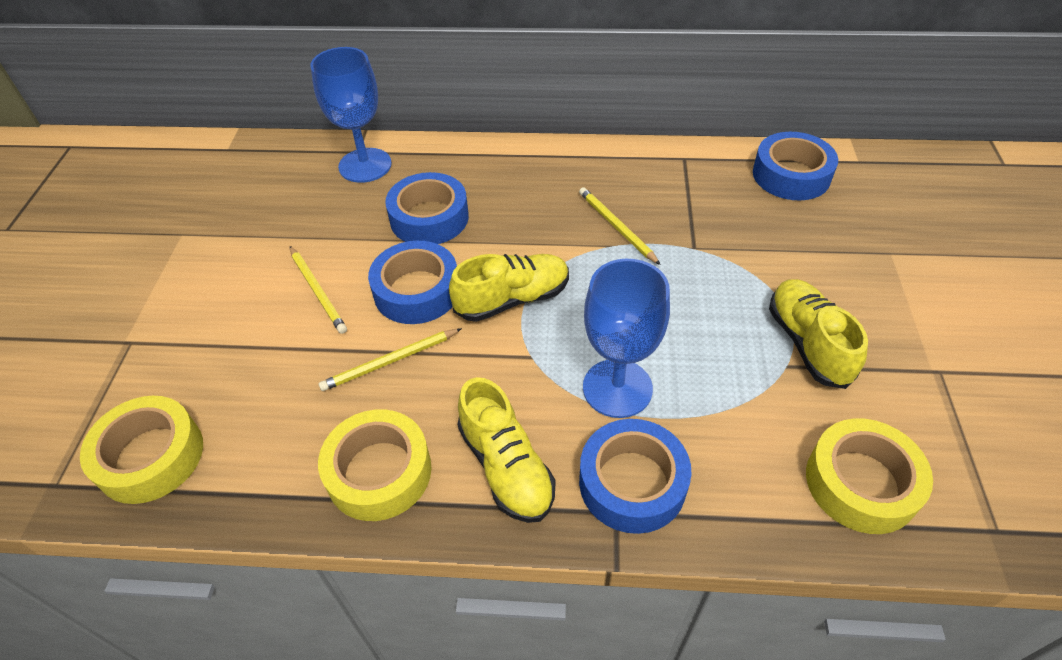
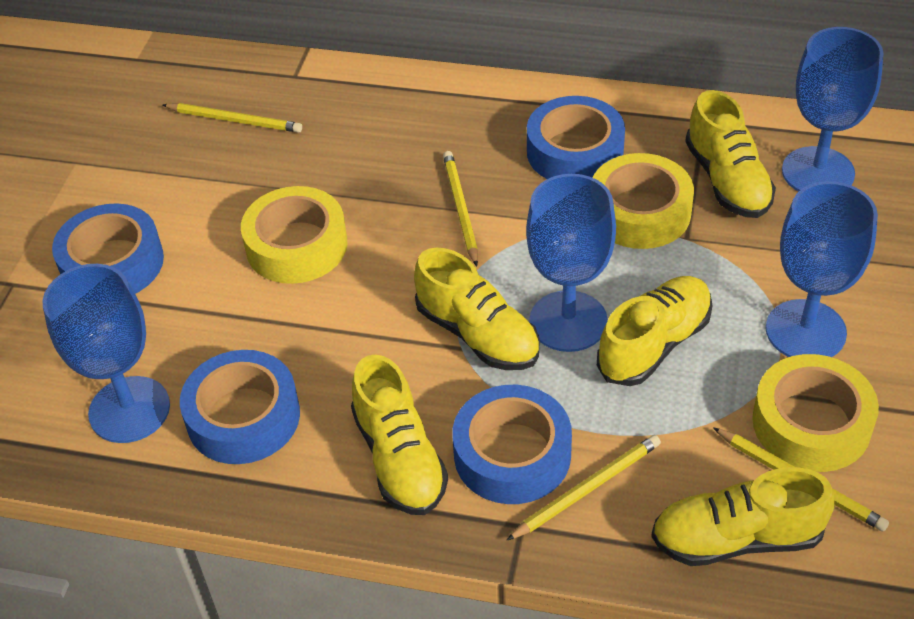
blue goblet: 2 -> 4
yellow pencil: 3 -> 4
yellow shoe: 3 -> 5

